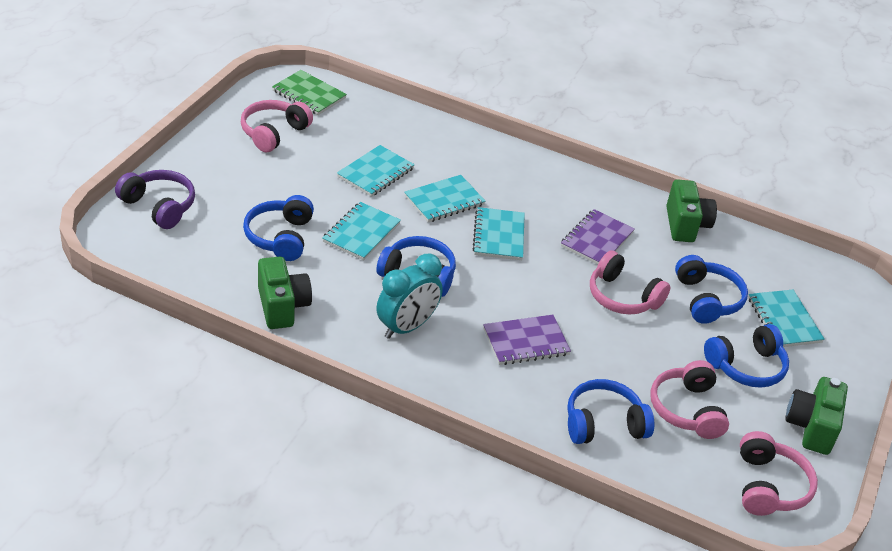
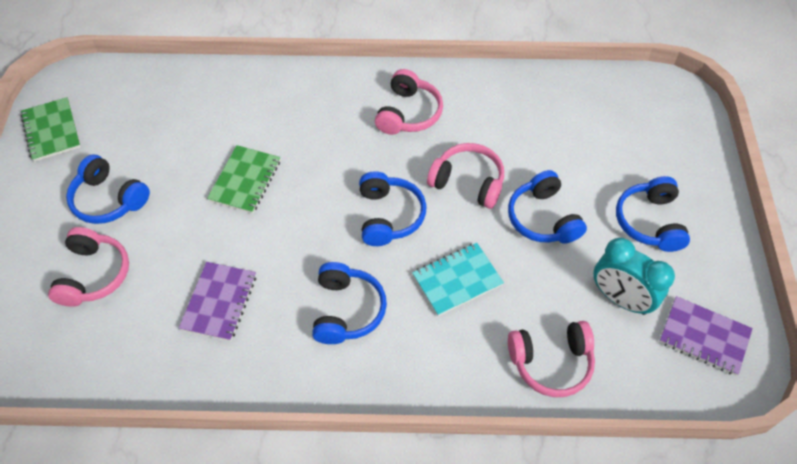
green camera: 3 -> 0
green notebook: 1 -> 2
purple headphones: 1 -> 0
turquoise notebook: 5 -> 1

